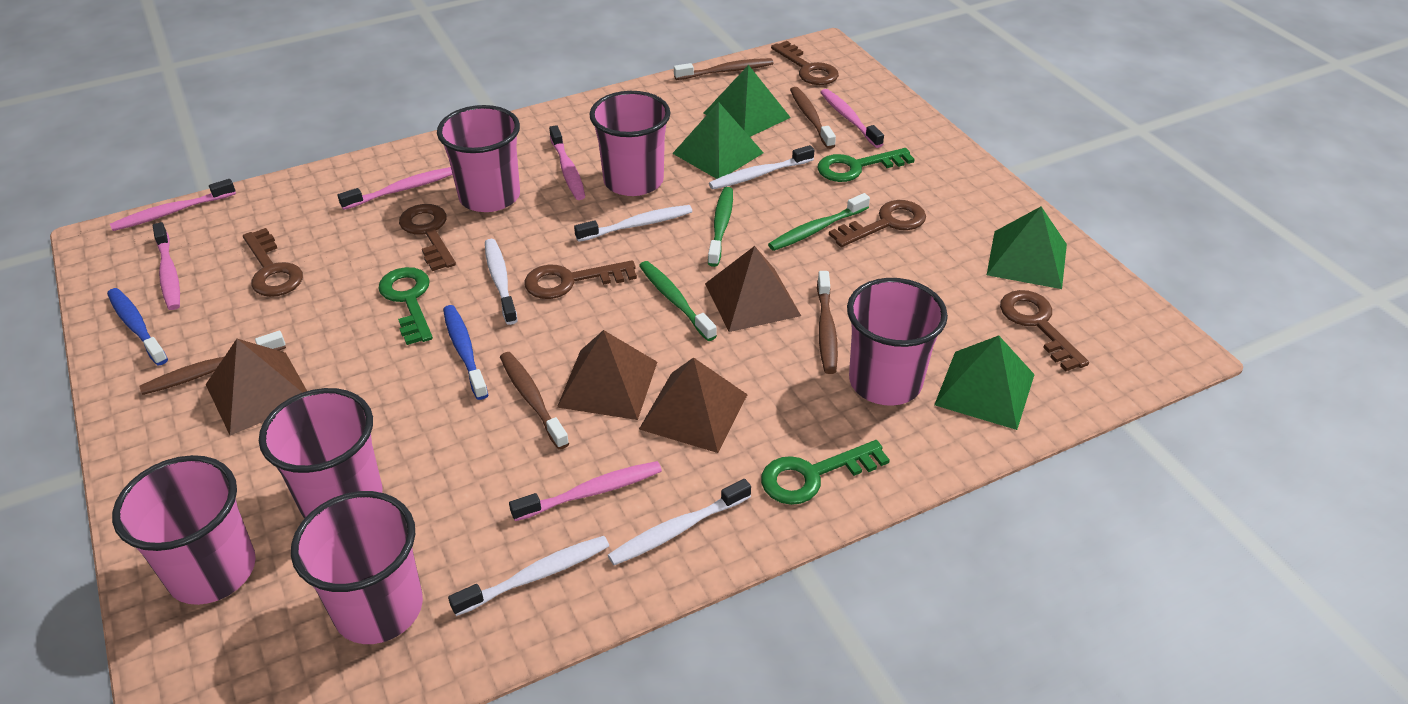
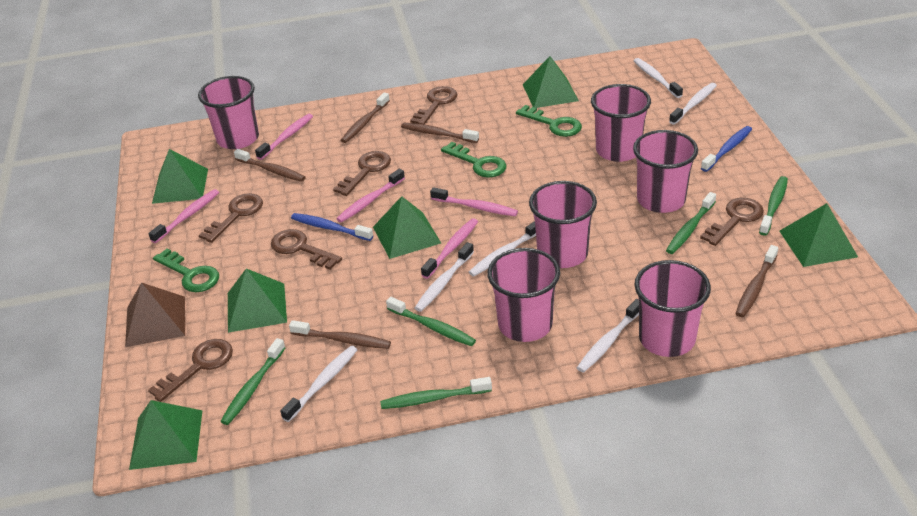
brown pyramid: 4 -> 1
green pyramid: 4 -> 6
green toothbrush: 3 -> 5
pink toothbrush: 6 -> 5
white toothbrush: 5 -> 6

